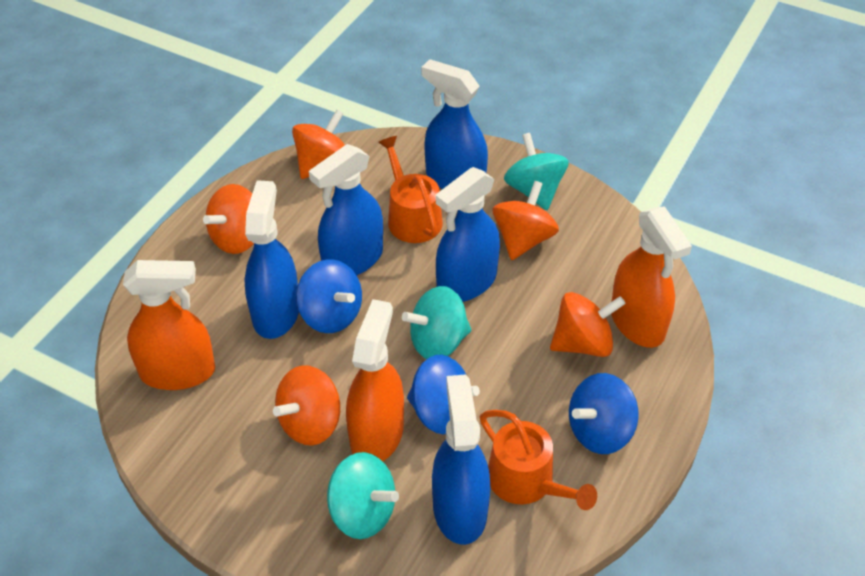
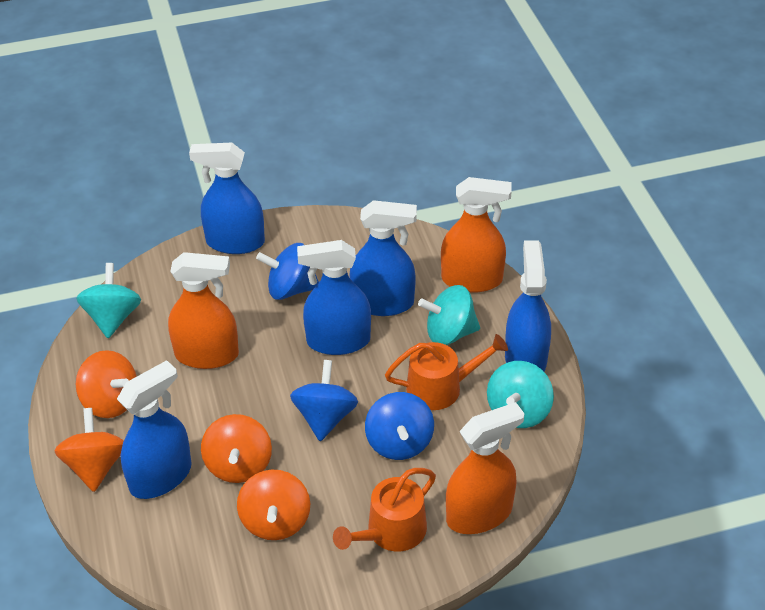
orange spinning top: 5 -> 4

